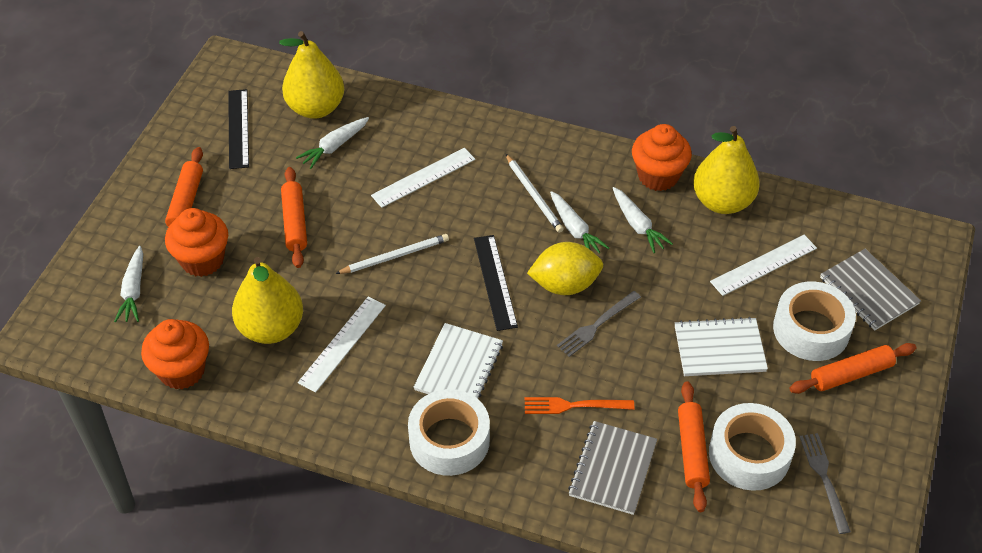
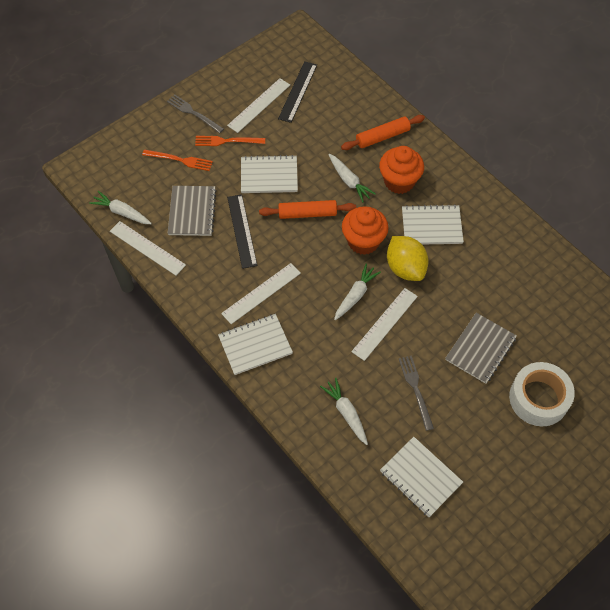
orange cupcake: 3 -> 2
orange fork: 1 -> 2
orange rolling pin: 4 -> 2
white notebook: 2 -> 4
white pencil: 2 -> 0
white ruler: 3 -> 4
white tape: 3 -> 1
yellow pear: 3 -> 0

